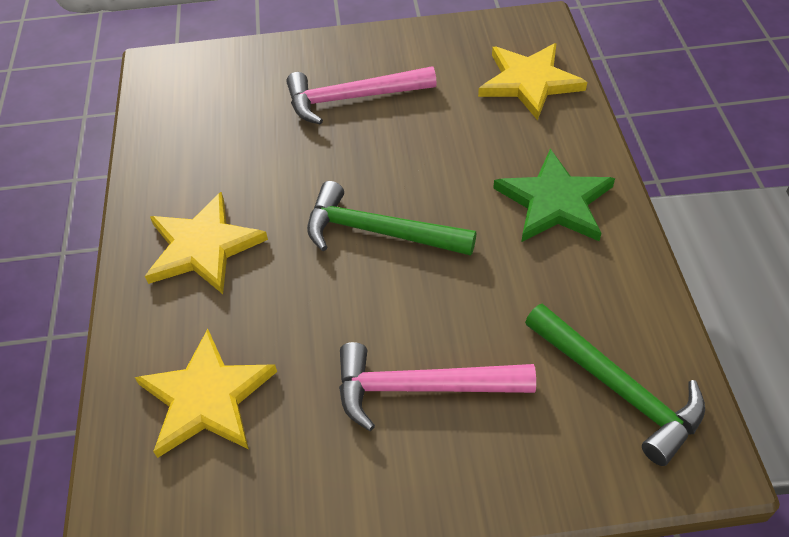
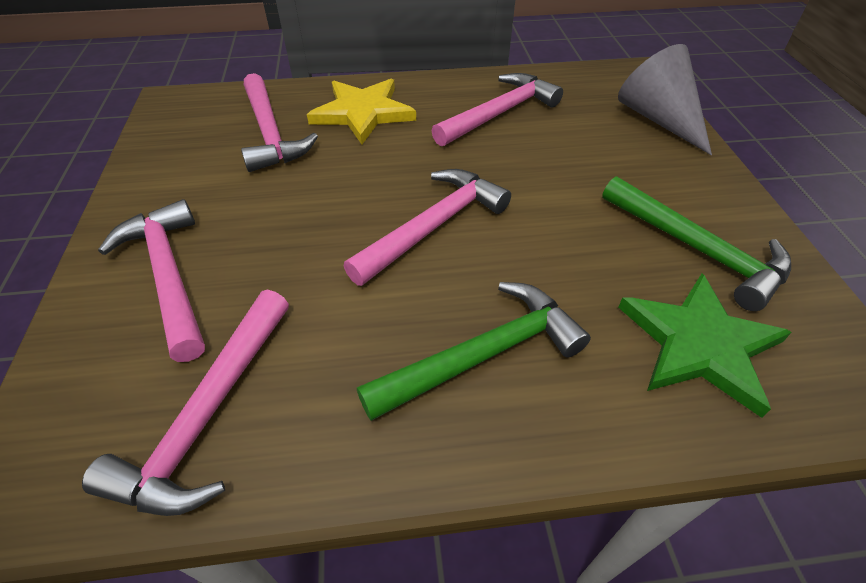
grey cone: 0 -> 1
pink hammer: 2 -> 5
yellow star: 3 -> 1

